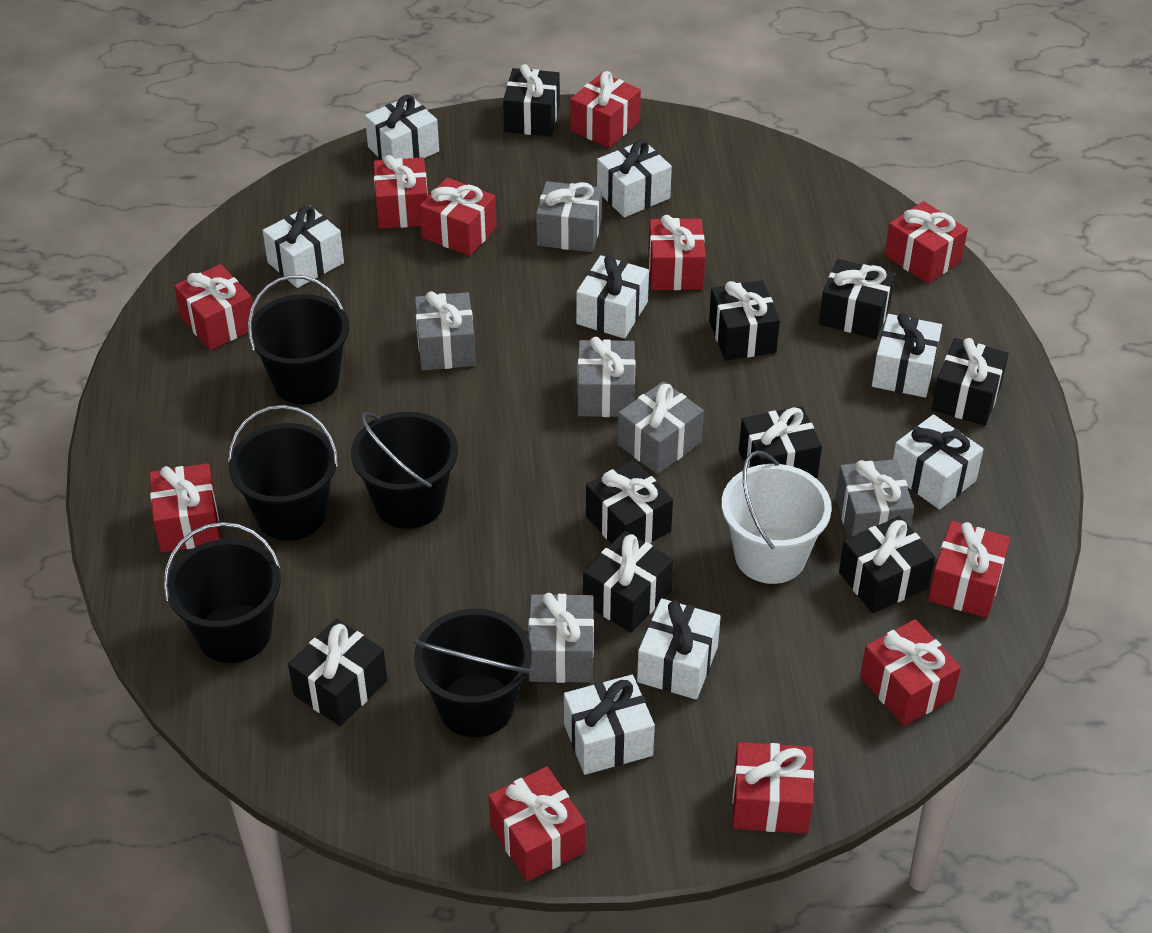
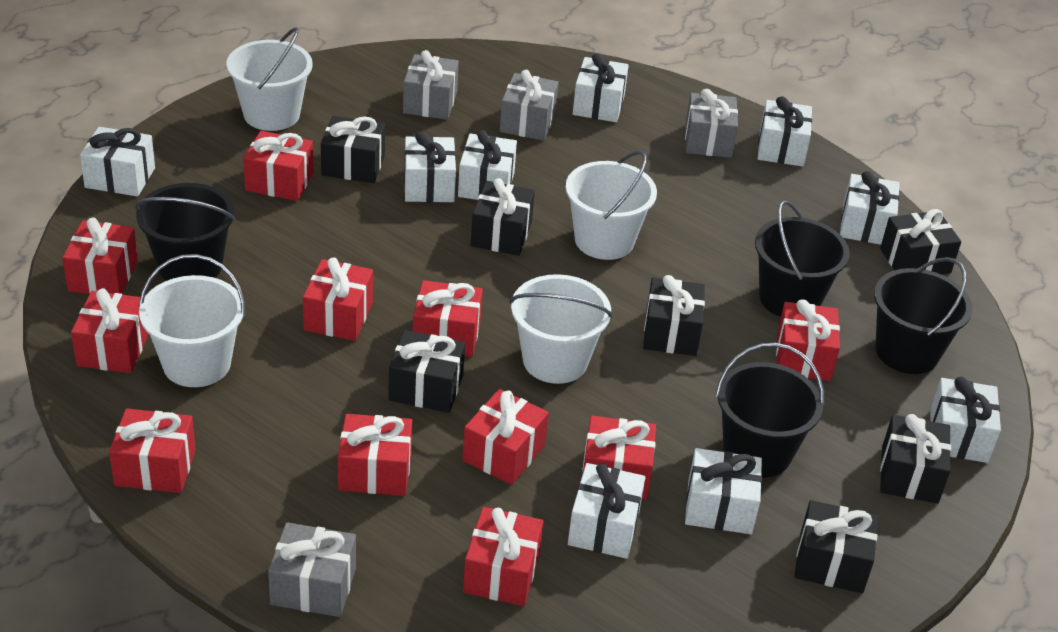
black bucket: 5 -> 4
black gift: 9 -> 7
grey gift: 6 -> 4
white bucket: 1 -> 4
white gift: 8 -> 9

